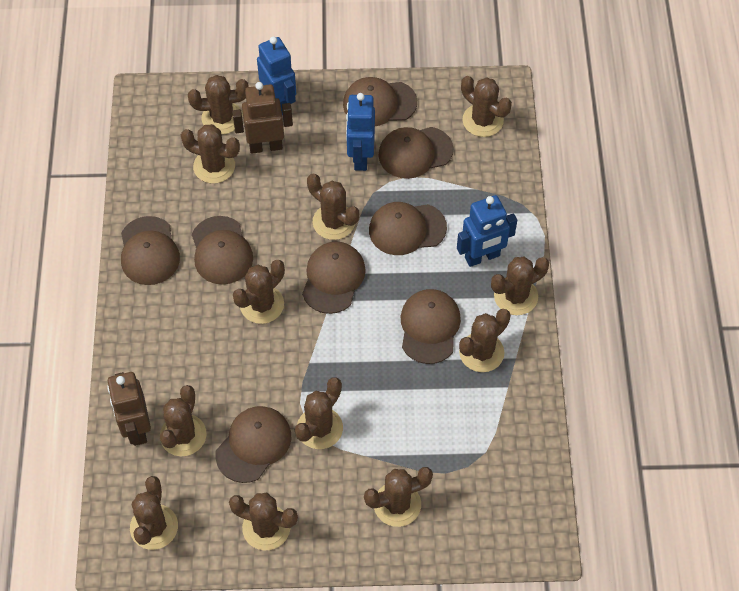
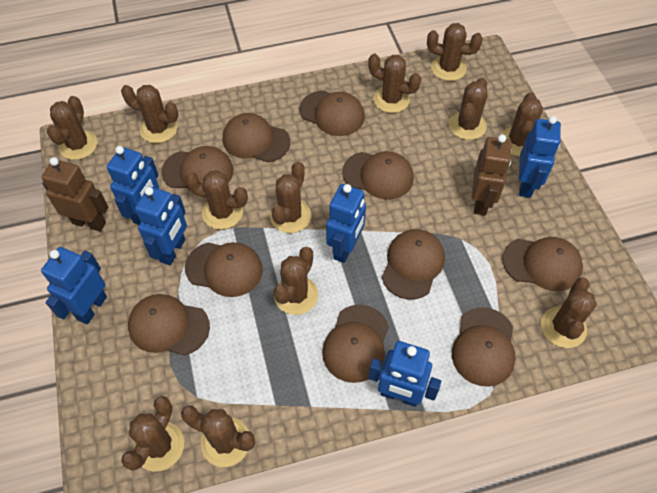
blue robot: 3 -> 6
brown cap: 8 -> 10

